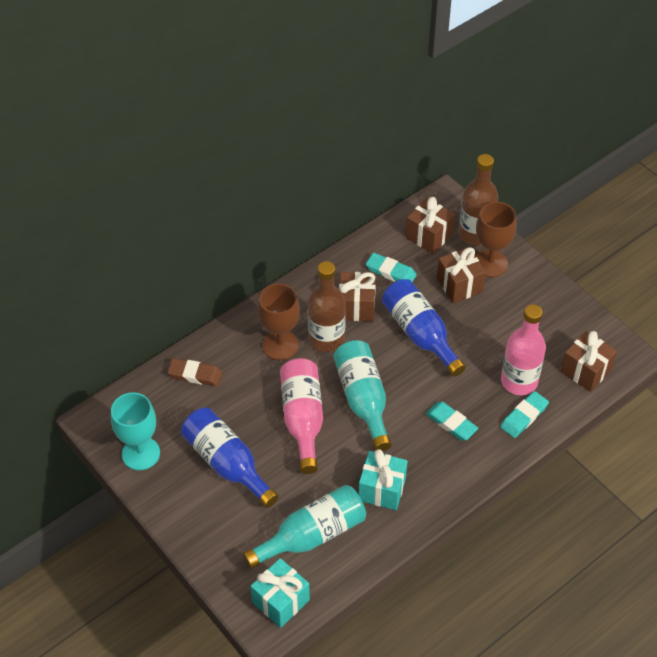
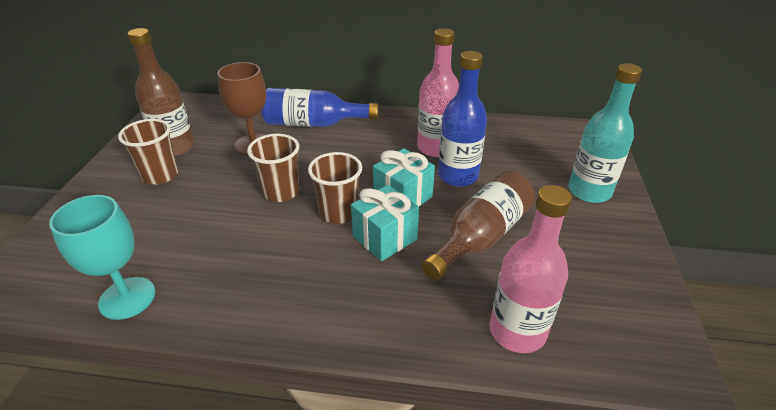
brown cup: 0 -> 3
brown eraser: 1 -> 0
brown gift: 4 -> 0
brown goblet: 2 -> 1
turquoise bottle: 2 -> 1
turquoise eraser: 3 -> 0

